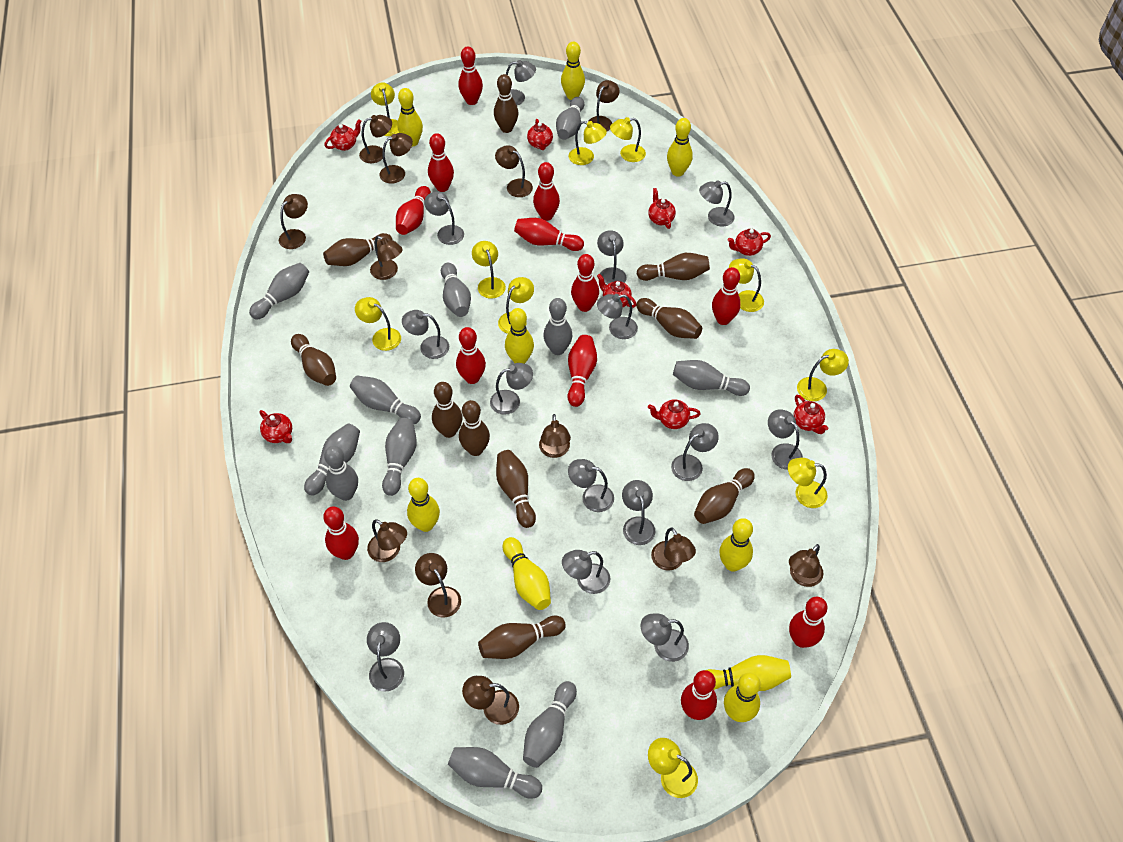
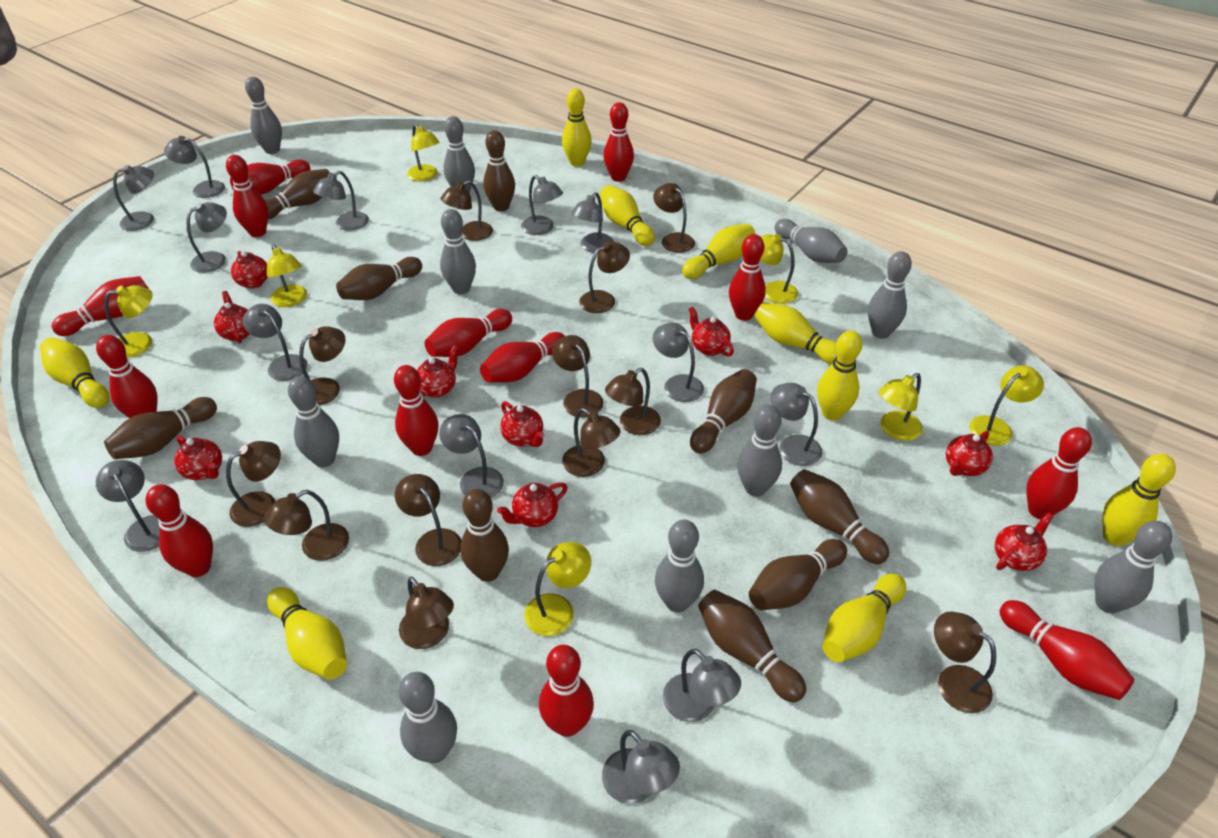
brown bowling pin: 10 -> 9
grey bowling pin: 11 -> 10
grey lamp: 14 -> 13
red bowling pin: 12 -> 13
red teapot: 8 -> 9
yellow lamp: 10 -> 7

